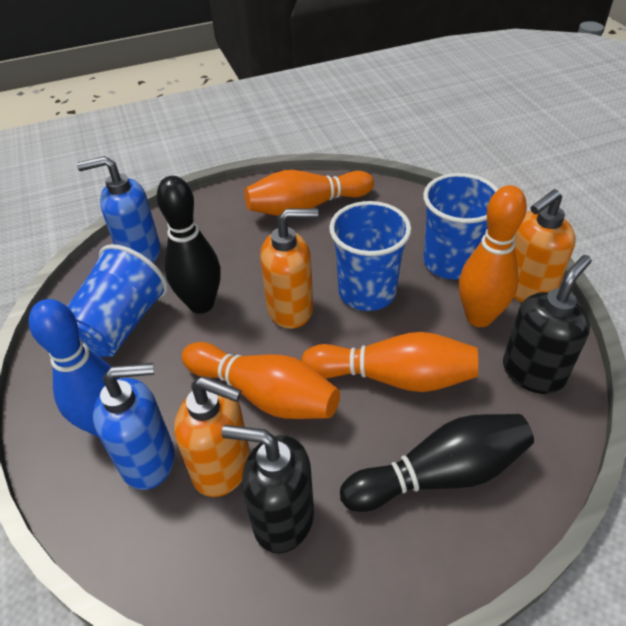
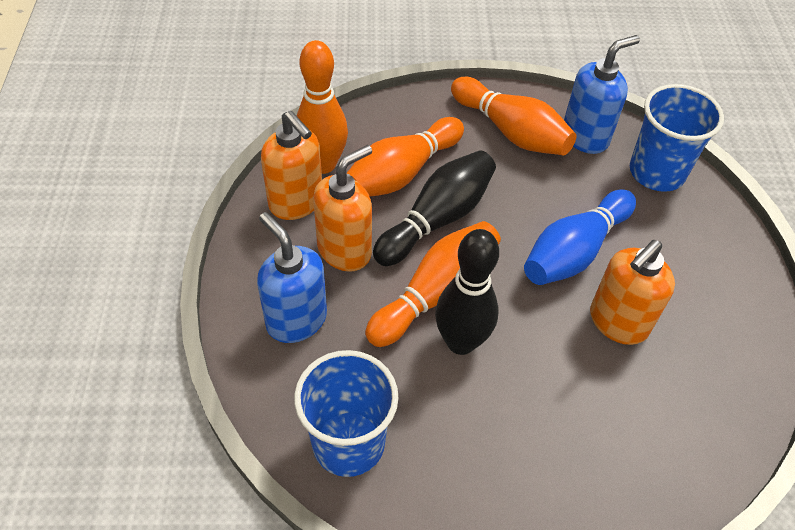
black soap dispenser: 2 -> 0
blue cup: 3 -> 2

